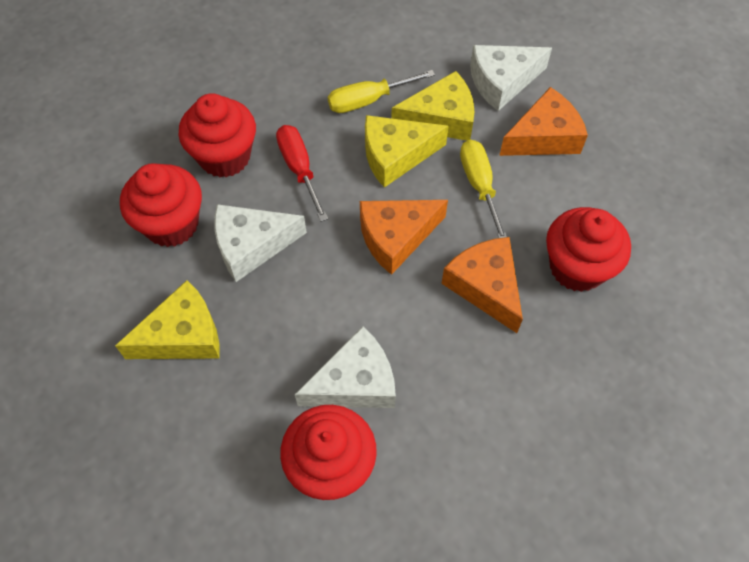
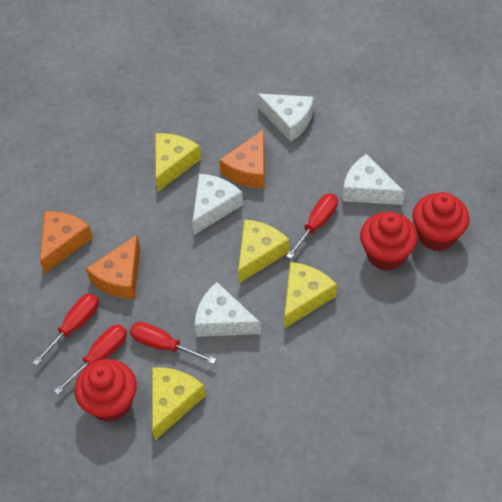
red cupcake: 4 -> 3
red screwdriver: 1 -> 4
white cheese: 3 -> 4
yellow cheese: 3 -> 4
yellow screwdriver: 2 -> 0

